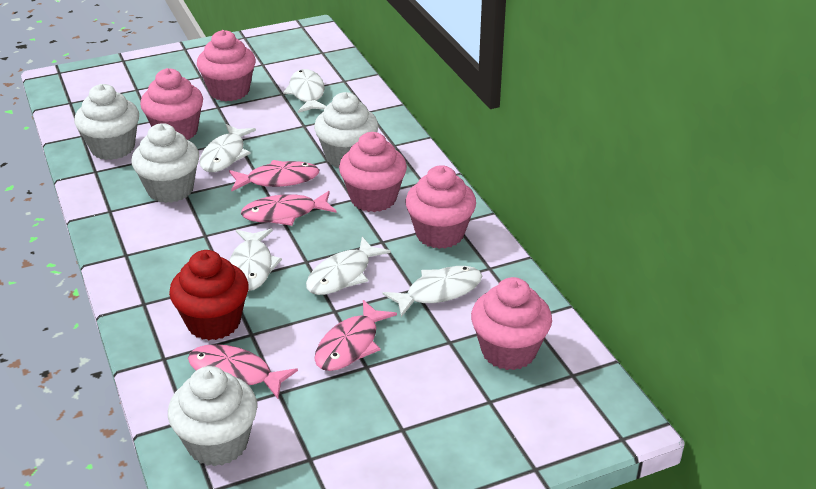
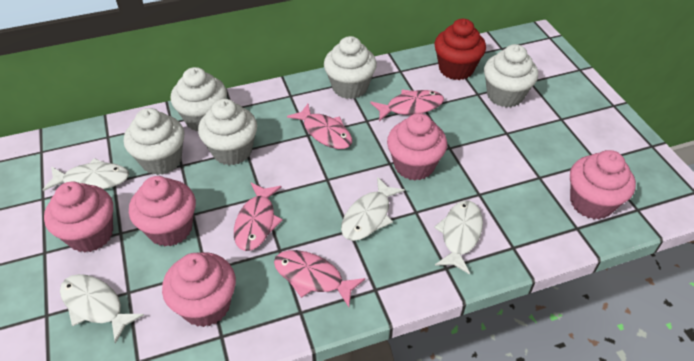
white cupcake: 4 -> 5
white fish: 5 -> 4

